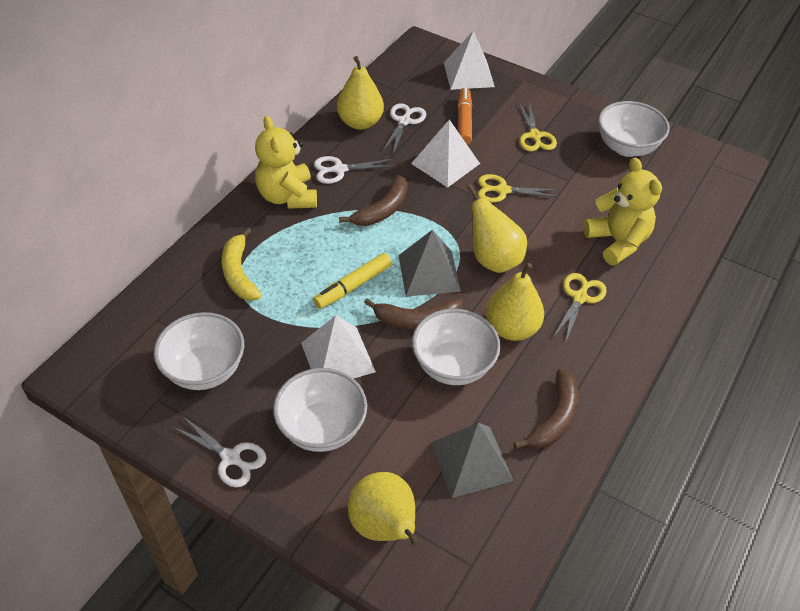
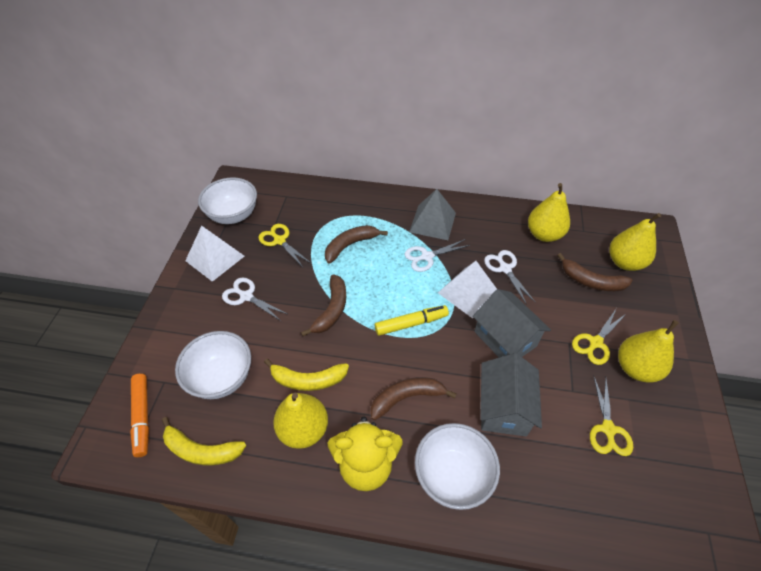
brown banana: 3 -> 4
grey house: 0 -> 2
grey pyramid: 2 -> 1
white bowl: 4 -> 3
white pyramid: 3 -> 2
yellow banana: 1 -> 2
yellow teddy bear: 2 -> 1

